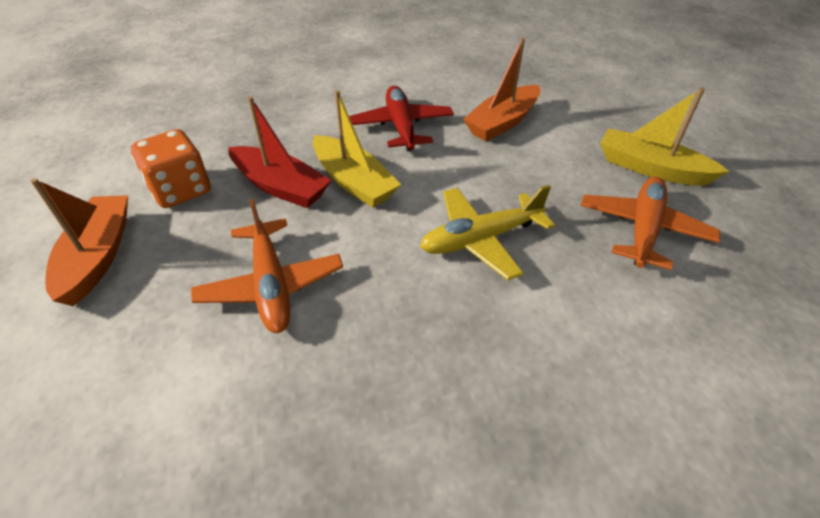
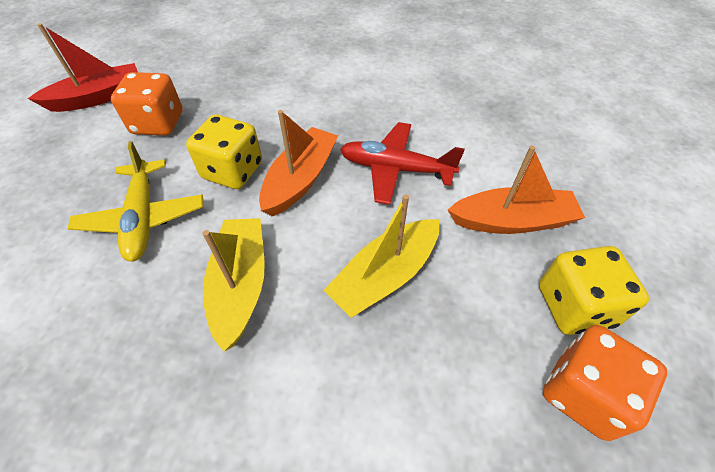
orange dice: 1 -> 2
orange plane: 2 -> 0
yellow dice: 0 -> 2

